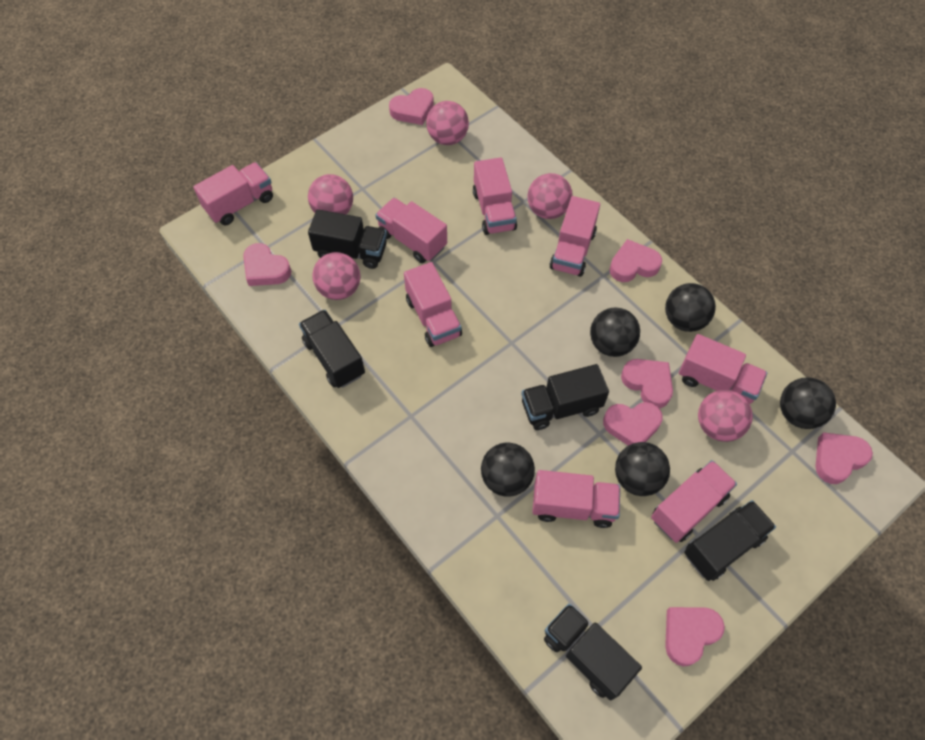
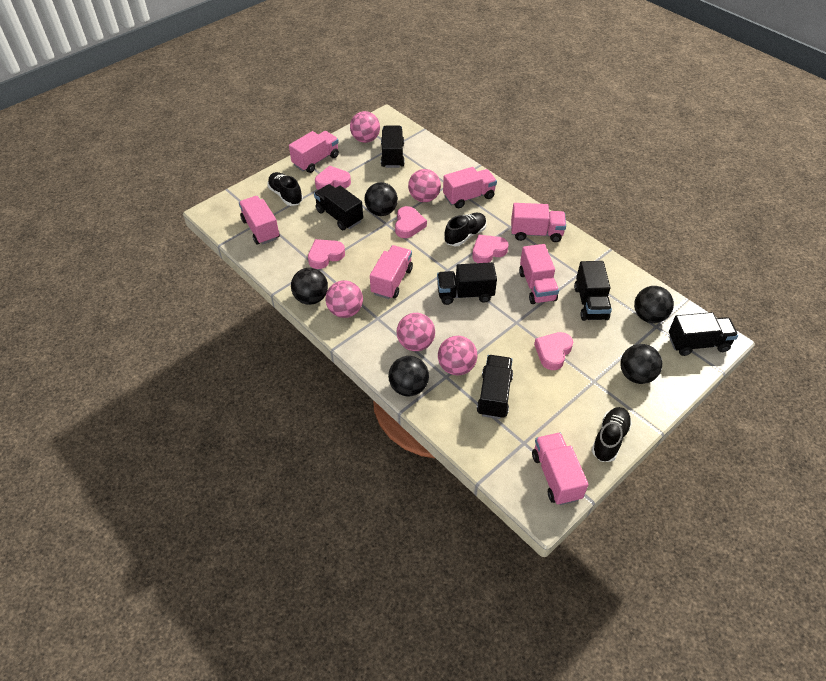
black shoe: 0 -> 3
black truck: 5 -> 6
pink heart: 7 -> 5
pink truck: 8 -> 7

